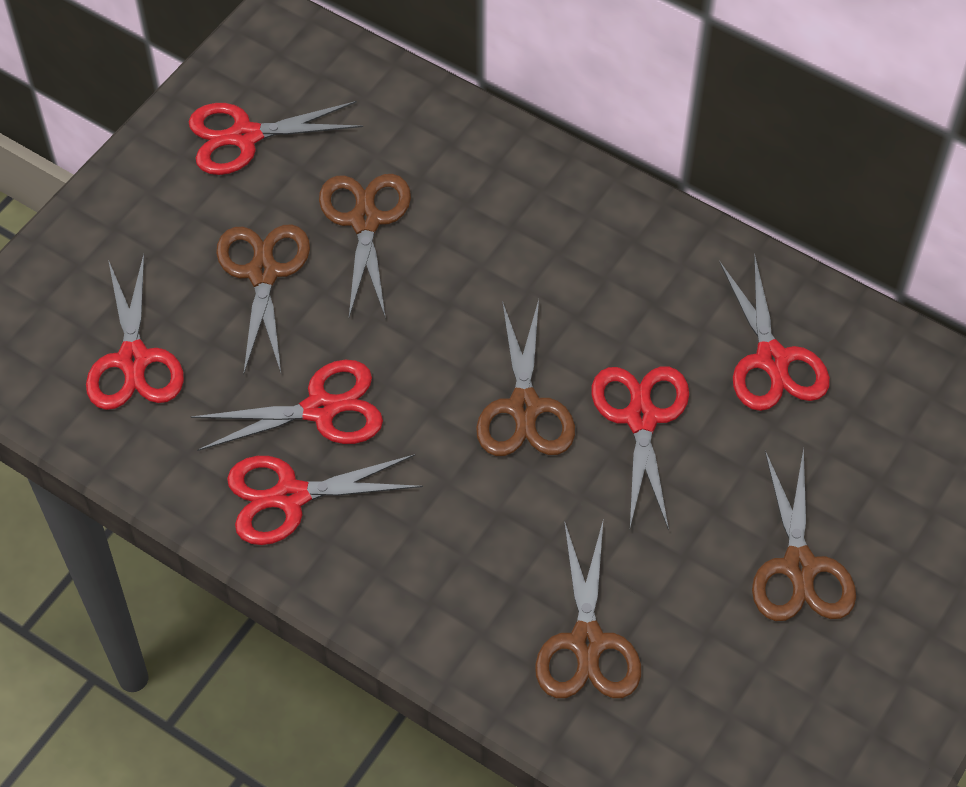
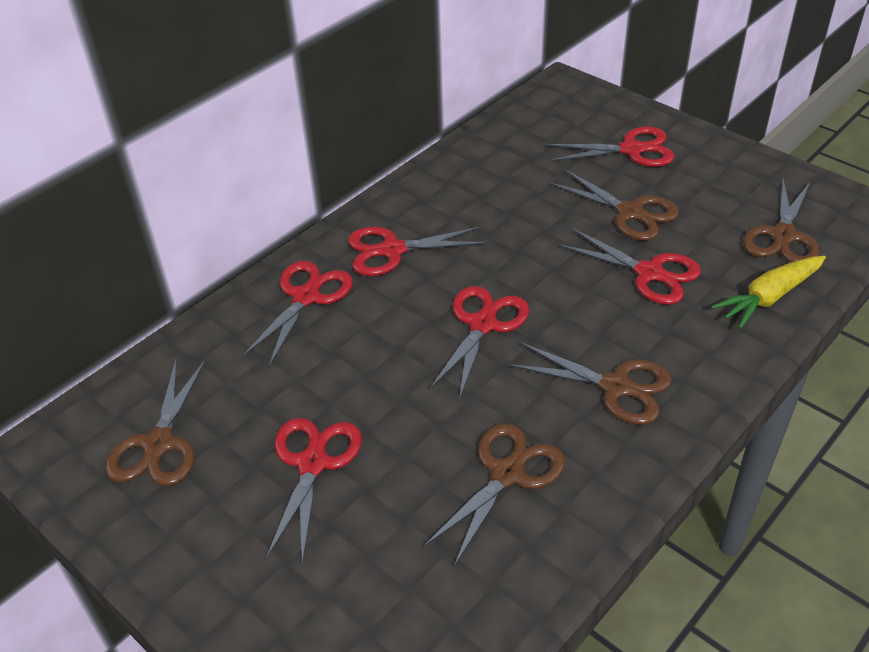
yellow carrot: 0 -> 1

